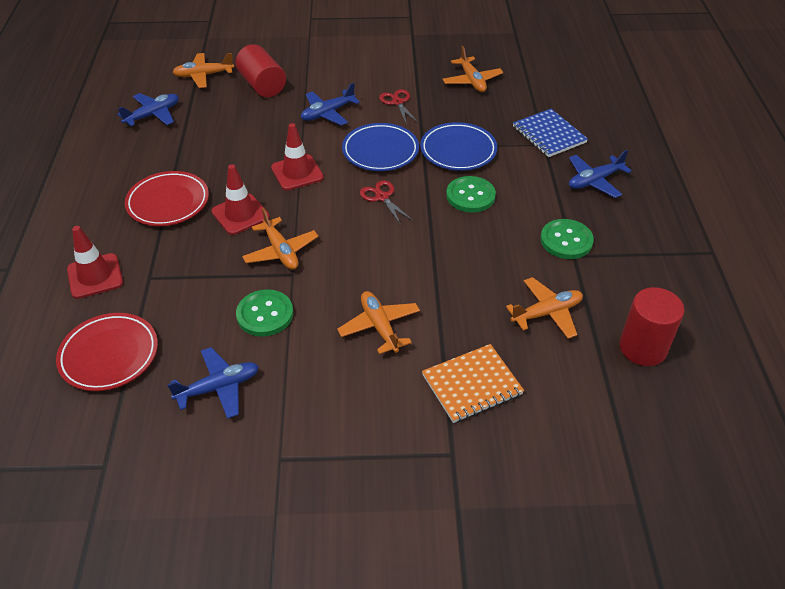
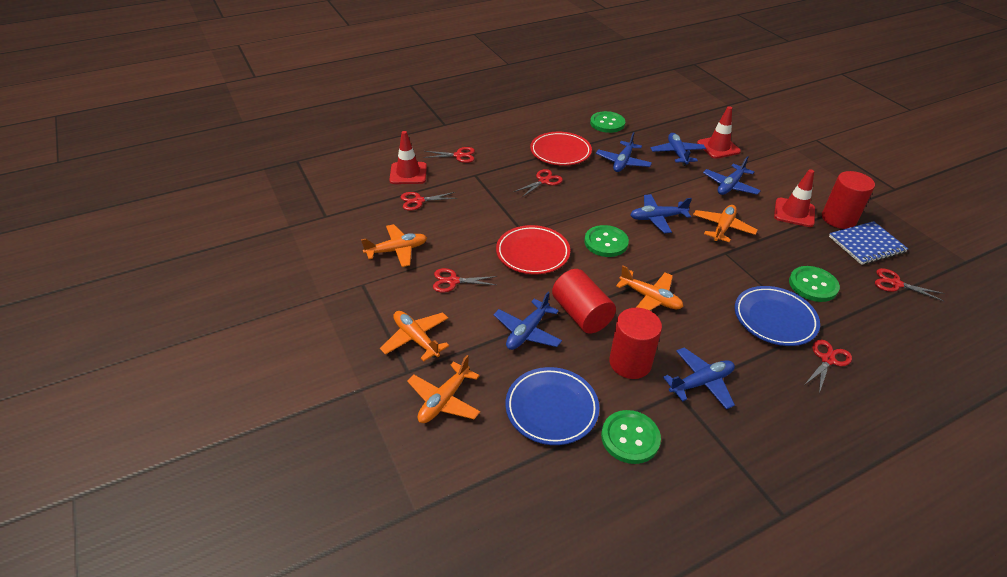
blue plane: 4 -> 6
green button: 3 -> 4
orange notebook: 1 -> 0
red cylinder: 2 -> 3
red scissors: 2 -> 6

